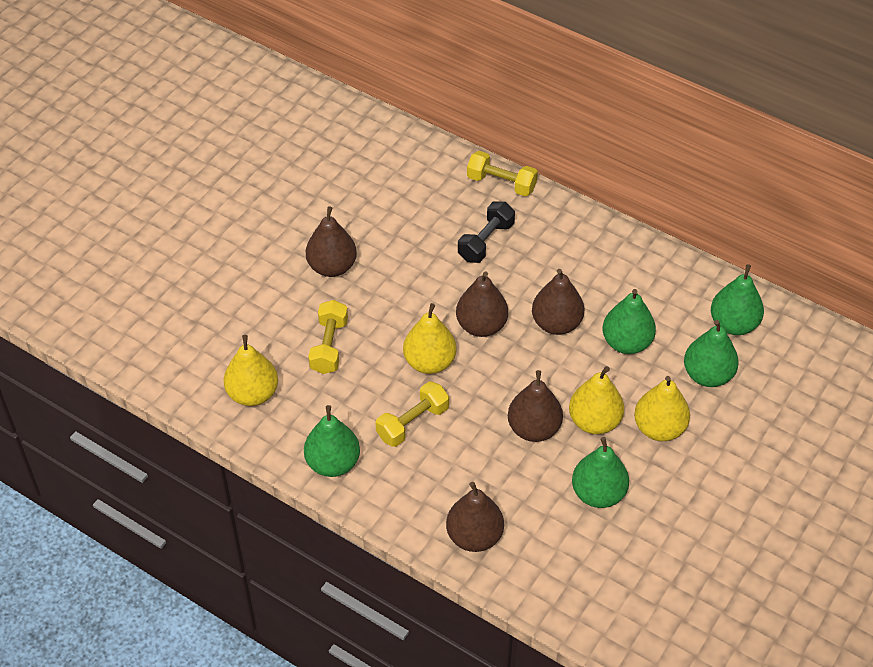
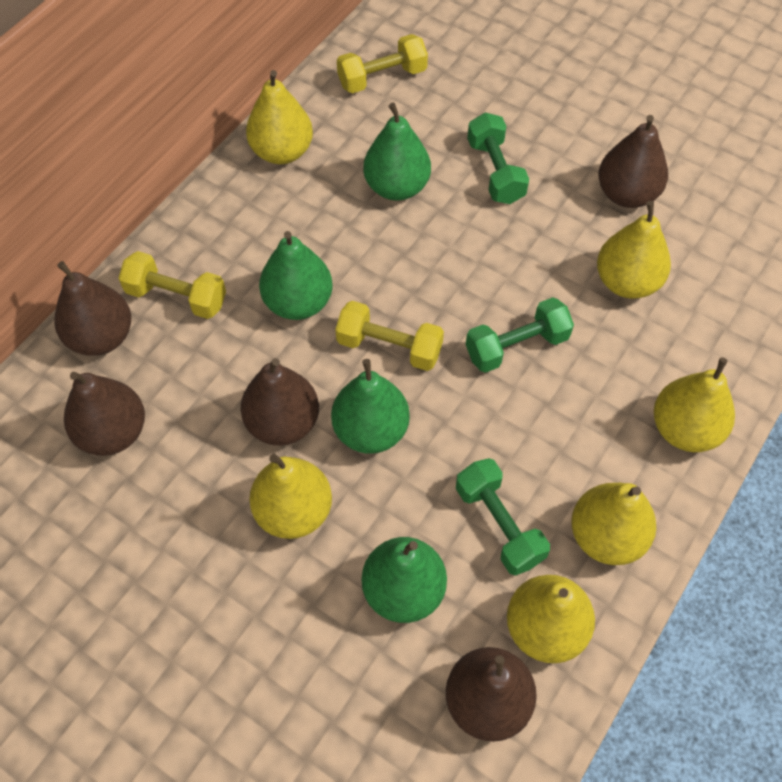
black dumbbell: 1 -> 0
green dumbbell: 0 -> 3
green pear: 5 -> 4
yellow pear: 4 -> 6

